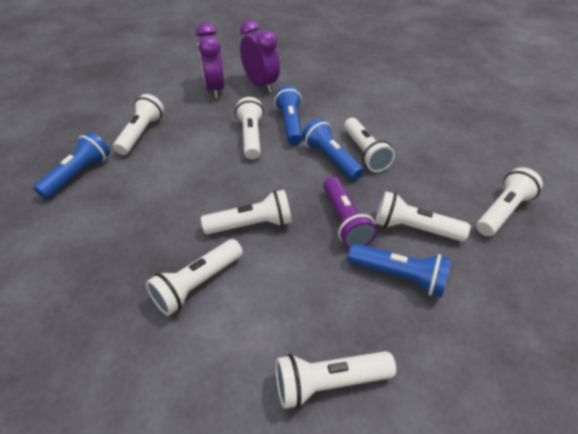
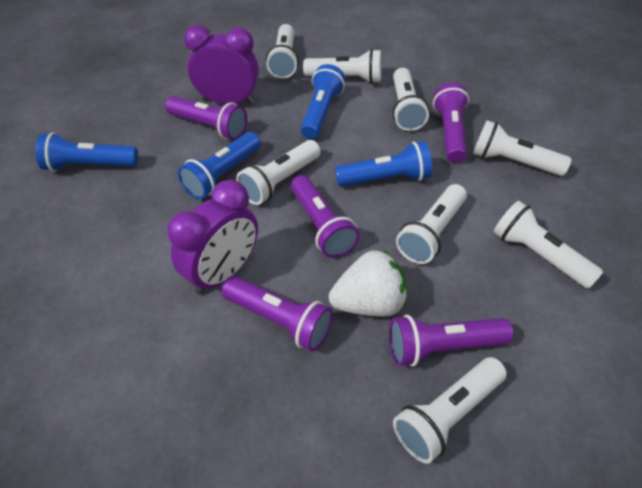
purple flashlight: 1 -> 5
white strawberry: 0 -> 1

